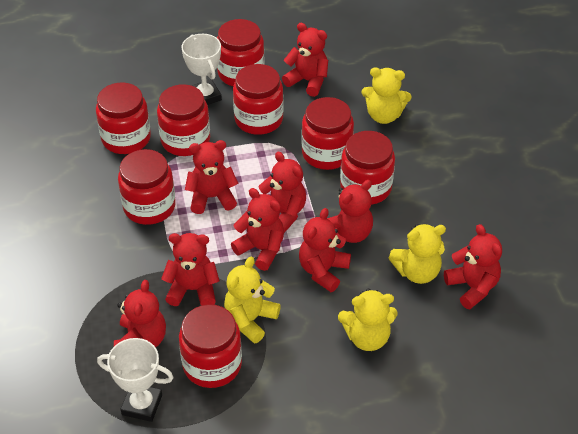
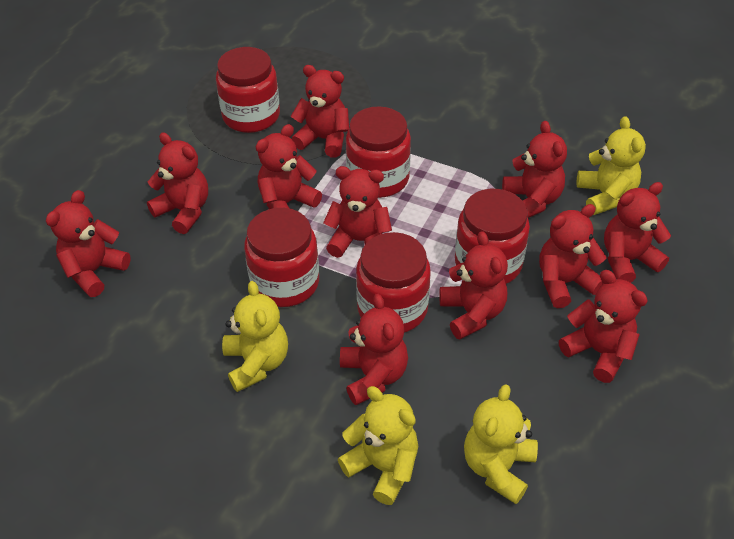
red jar: 8 -> 5
red teddy bear: 9 -> 11
white trophy: 2 -> 0

